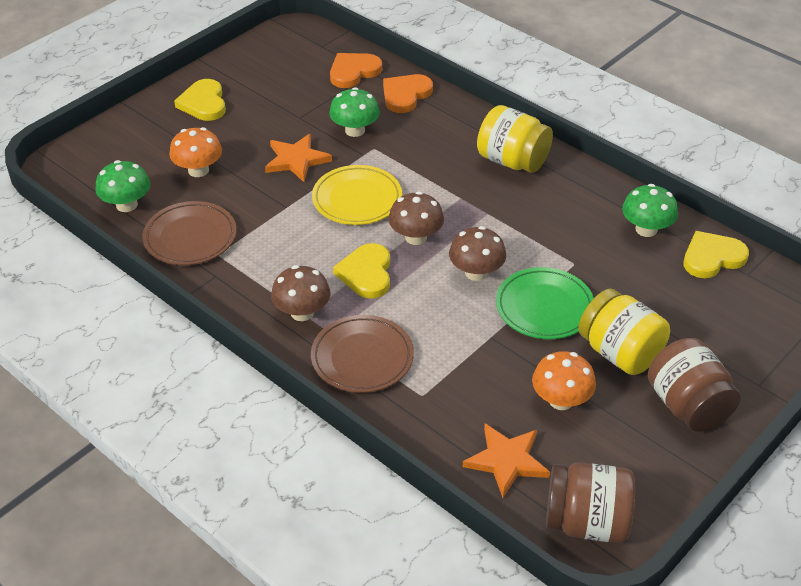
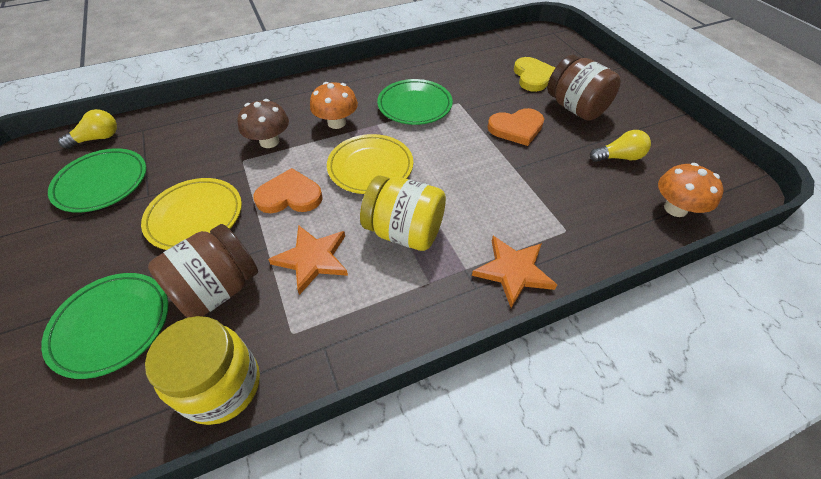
brown mushroom: 3 -> 1
brown plate: 2 -> 0
green mushroom: 3 -> 0
green plate: 1 -> 3
yellow heart: 3 -> 1
yellow light bulb: 0 -> 2
yellow plate: 1 -> 2

